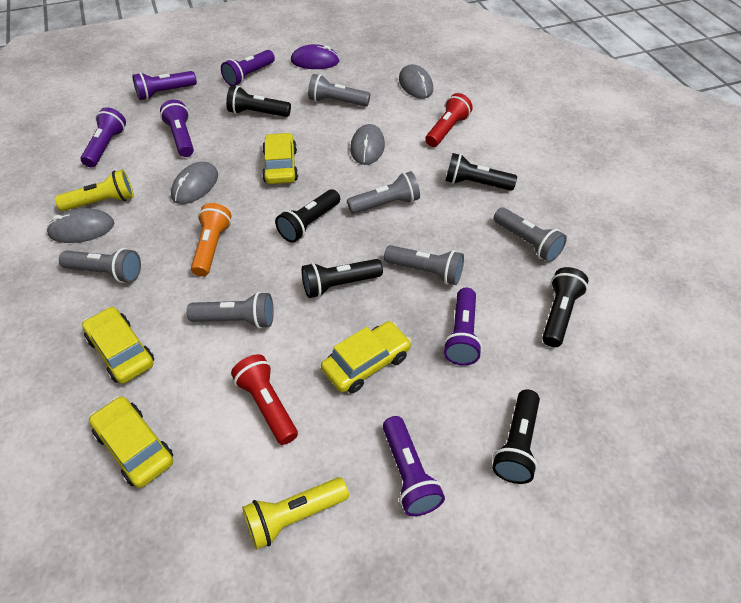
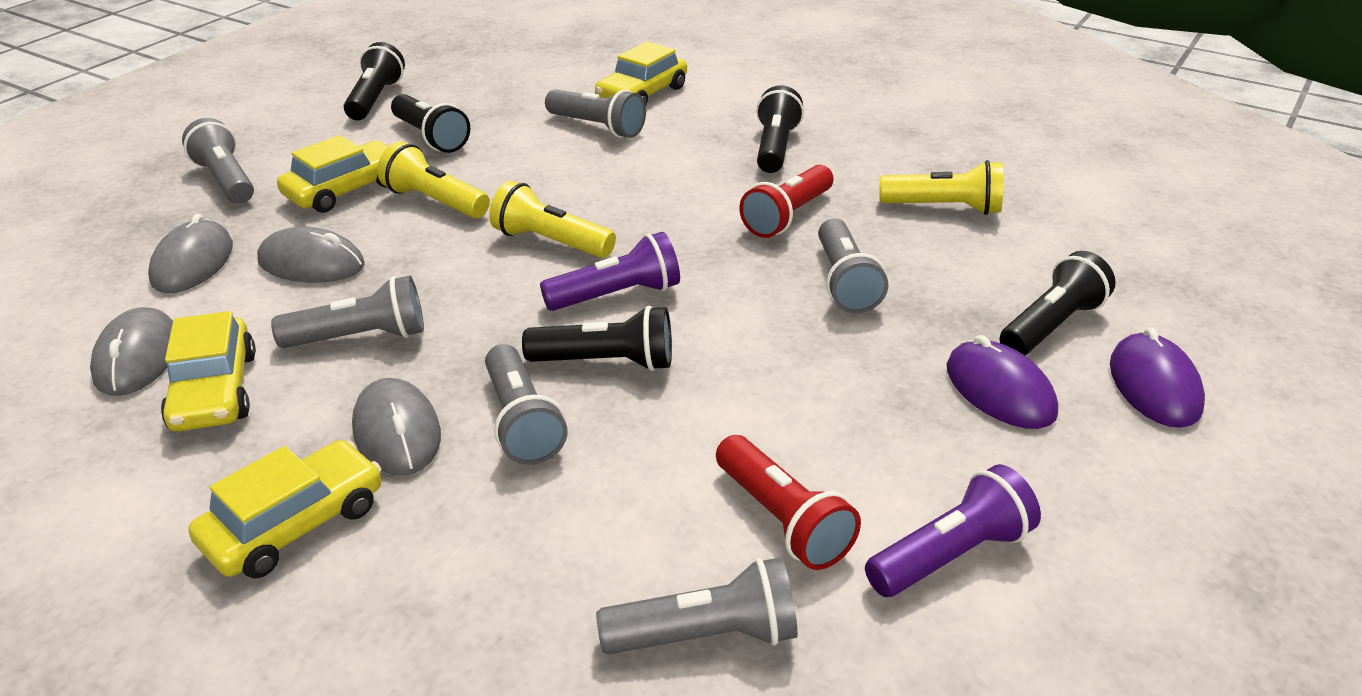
black flashlight: 6 -> 5
orange flashlight: 1 -> 0
purple flashlight: 6 -> 2
purple mouse: 1 -> 2
yellow flashlight: 2 -> 3

